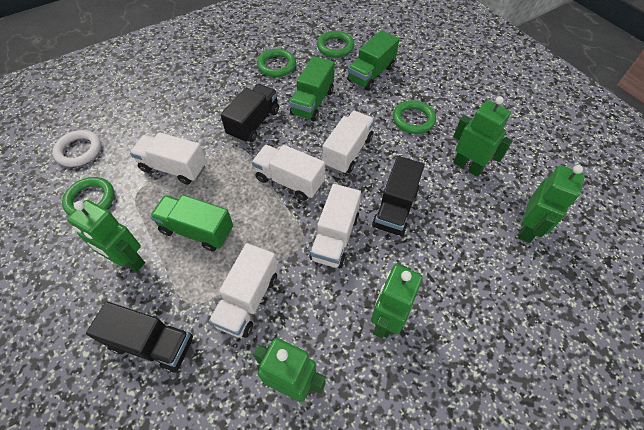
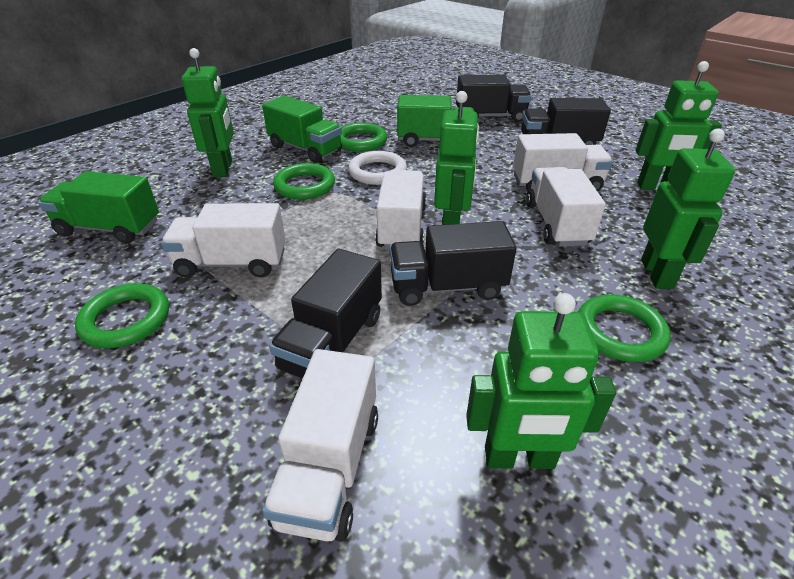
black truck: 3 -> 4

